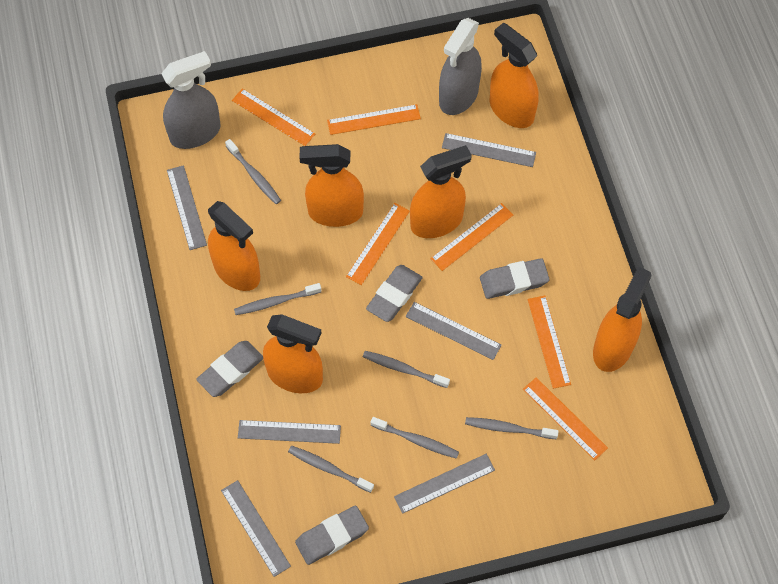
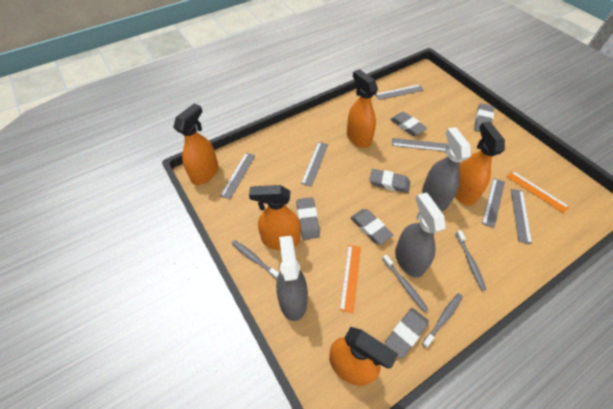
grey eraser: 4 -> 6
grey spray bottle: 2 -> 3
grey toothbrush: 6 -> 4
orange ruler: 6 -> 2
orange spray bottle: 6 -> 5

